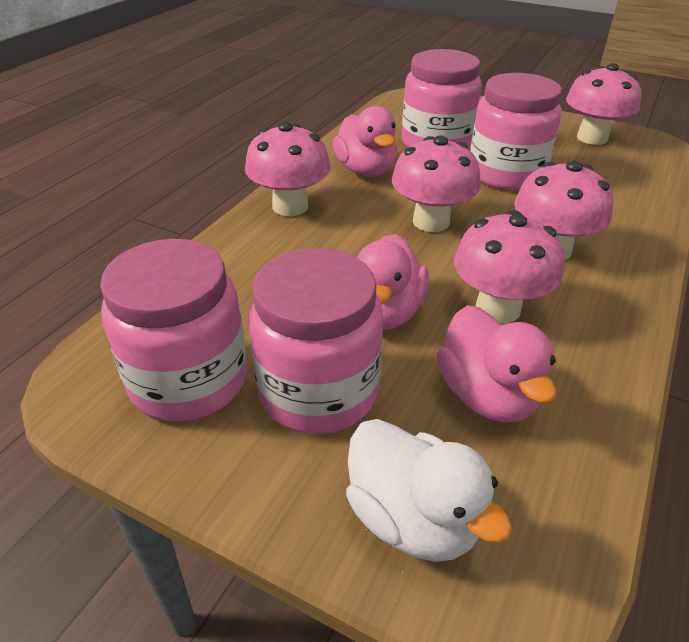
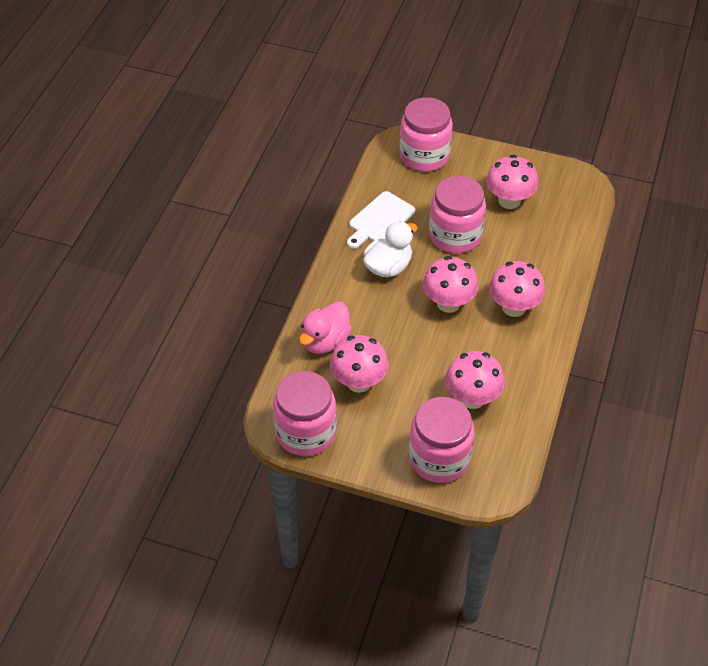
pink duck: 3 -> 1
white cutting board: 0 -> 1

